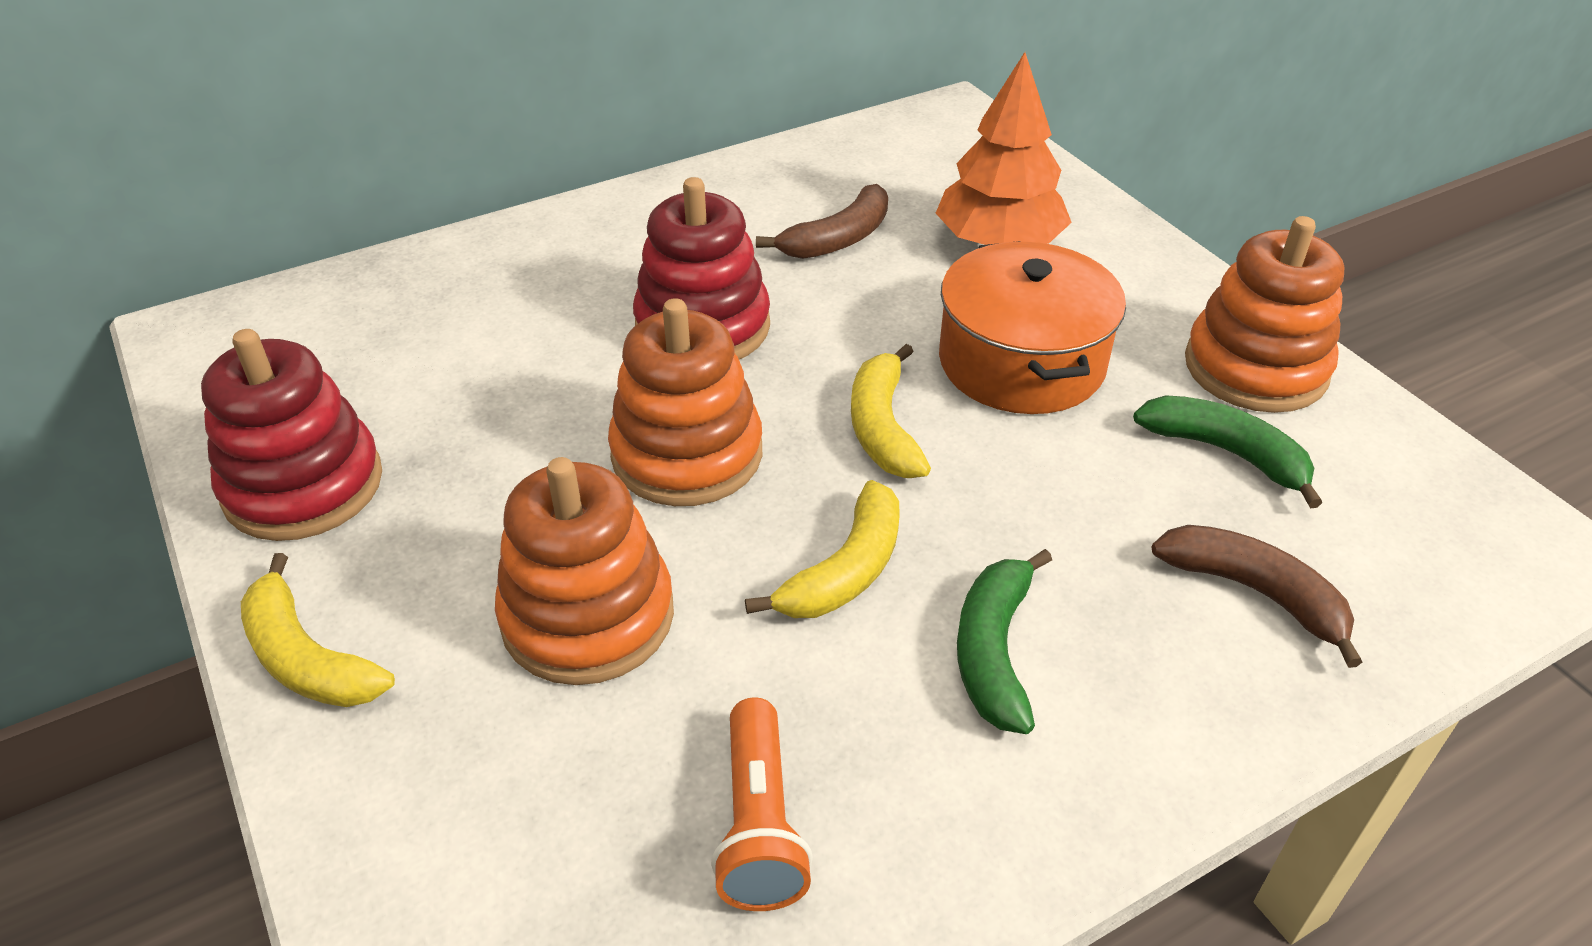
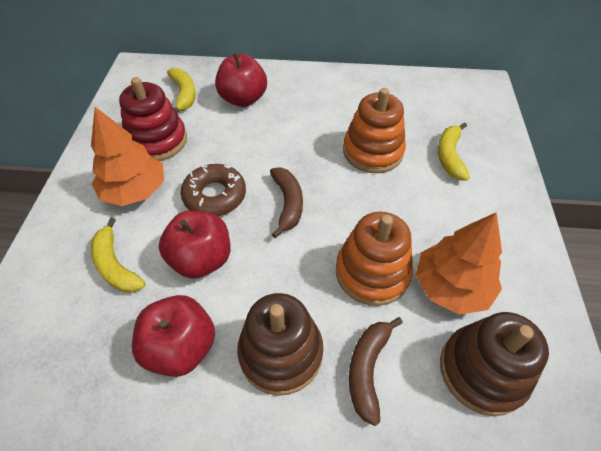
brown donut: 0 -> 1
brown stacking toy: 0 -> 2
green banana: 2 -> 0
orange flashlight: 1 -> 0
orange pot: 1 -> 0
orange stacking toy: 3 -> 2
orange tree: 1 -> 2
red apple: 0 -> 3
red stacking toy: 2 -> 1

